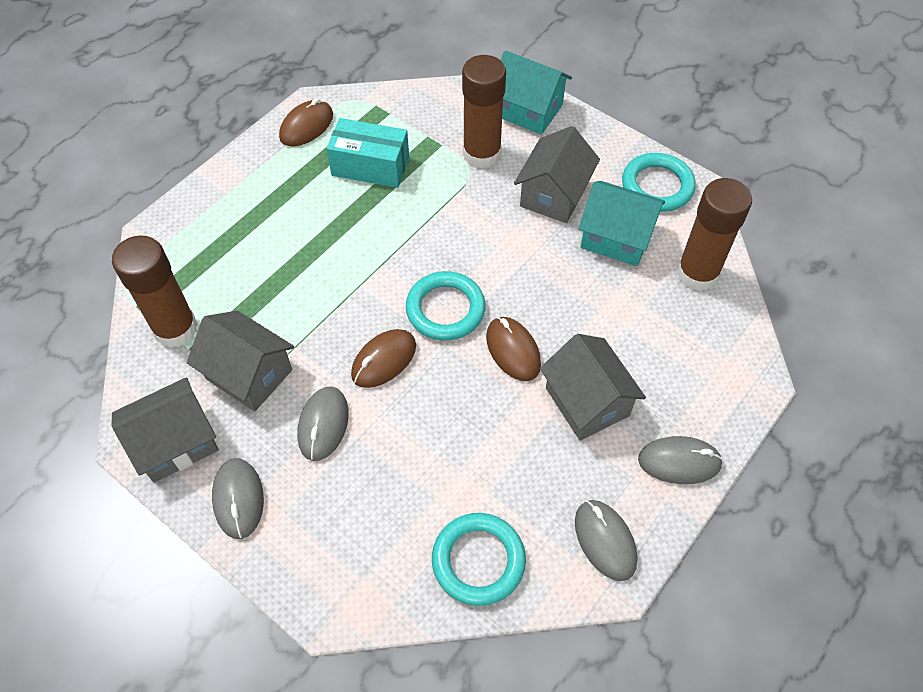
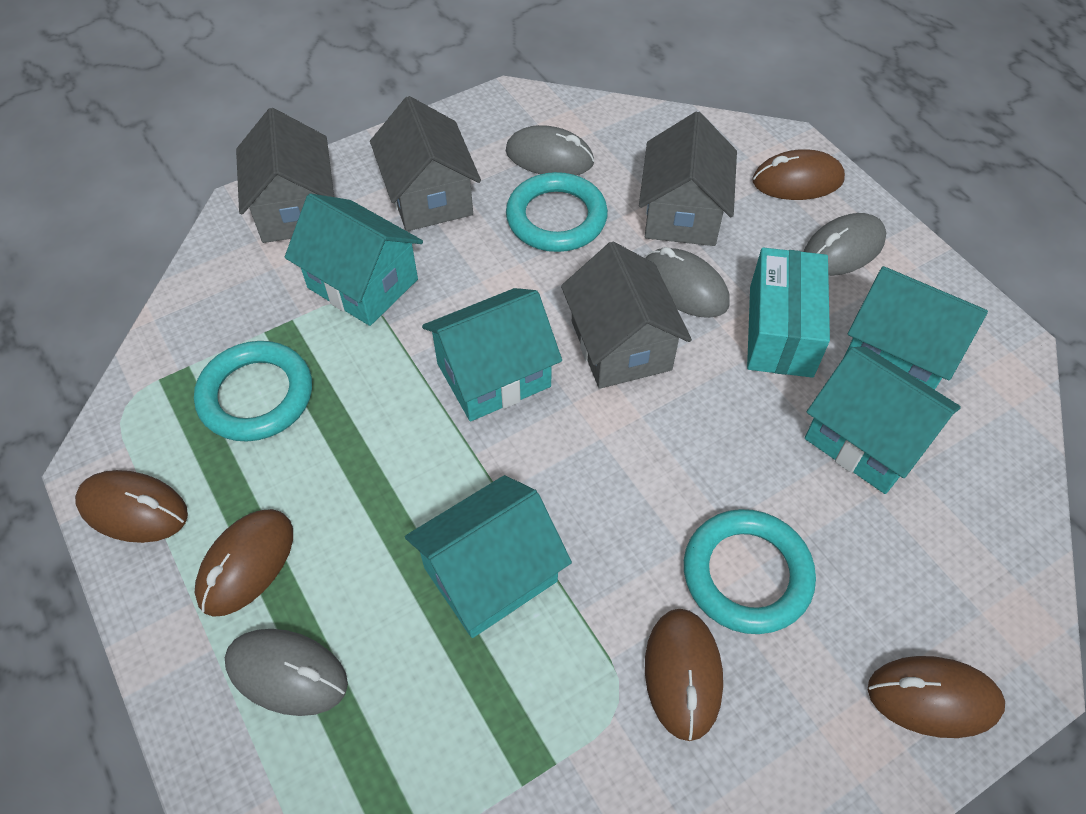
brown glue stick: 3 -> 0
brown mouse: 3 -> 5
turquoise house: 2 -> 5

